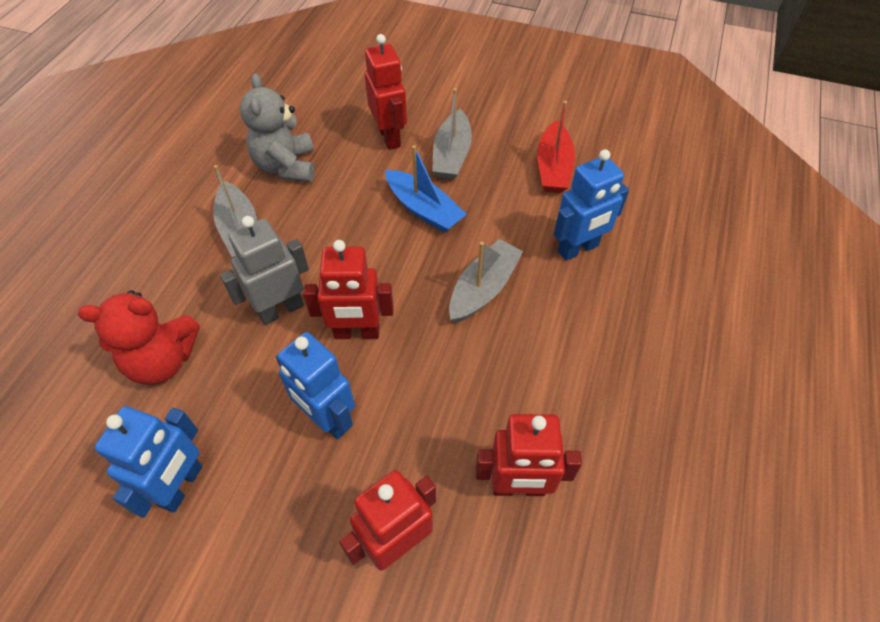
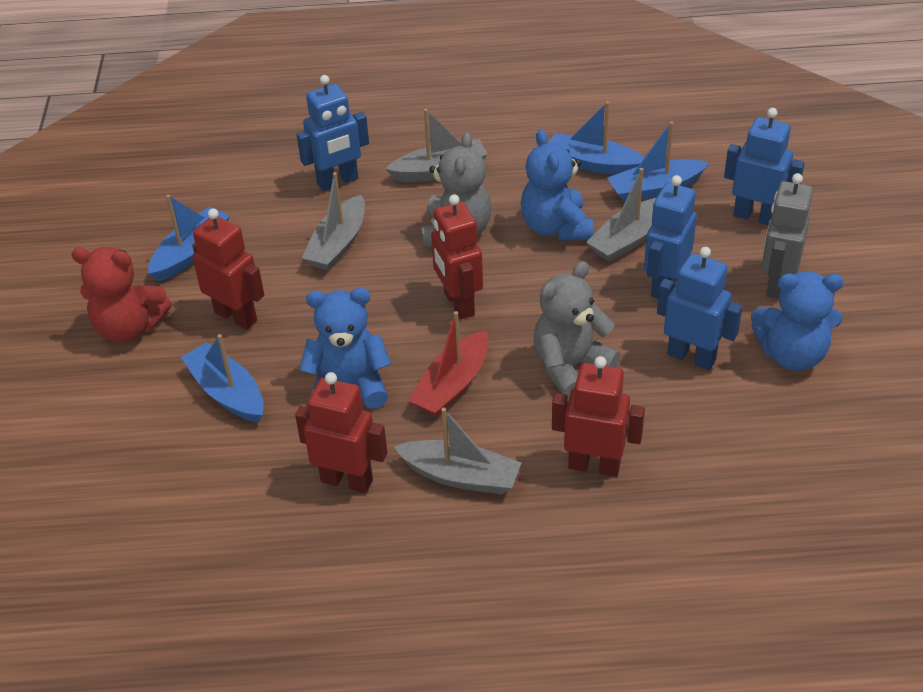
blue boat: 1 -> 4
blue robot: 3 -> 4
blue teddy bear: 0 -> 3
grey boat: 3 -> 4
grey teddy bear: 1 -> 2

